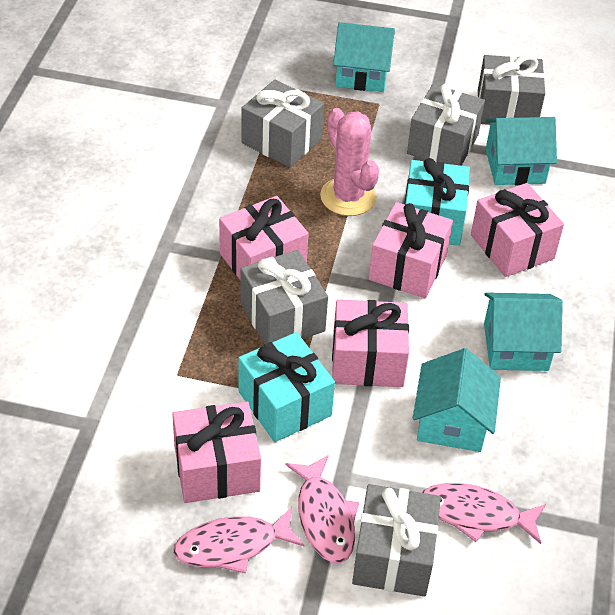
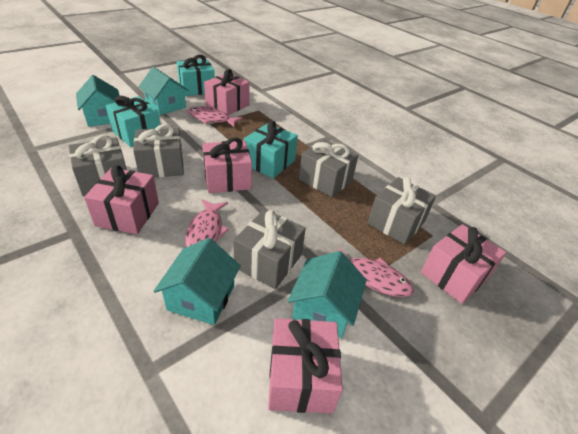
pink cactus: 1 -> 0
turquoise gift: 2 -> 3

